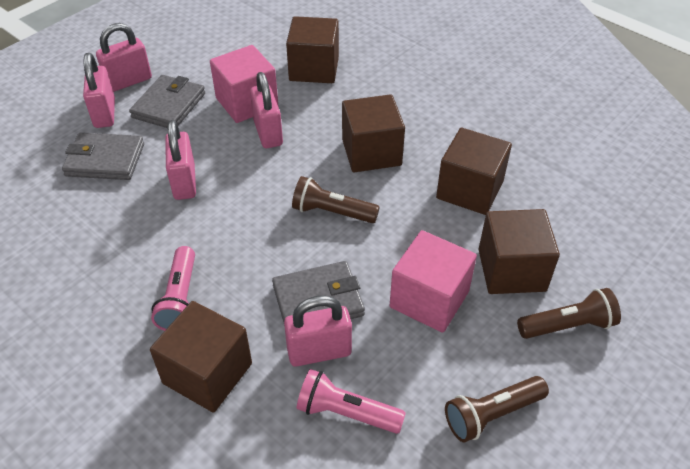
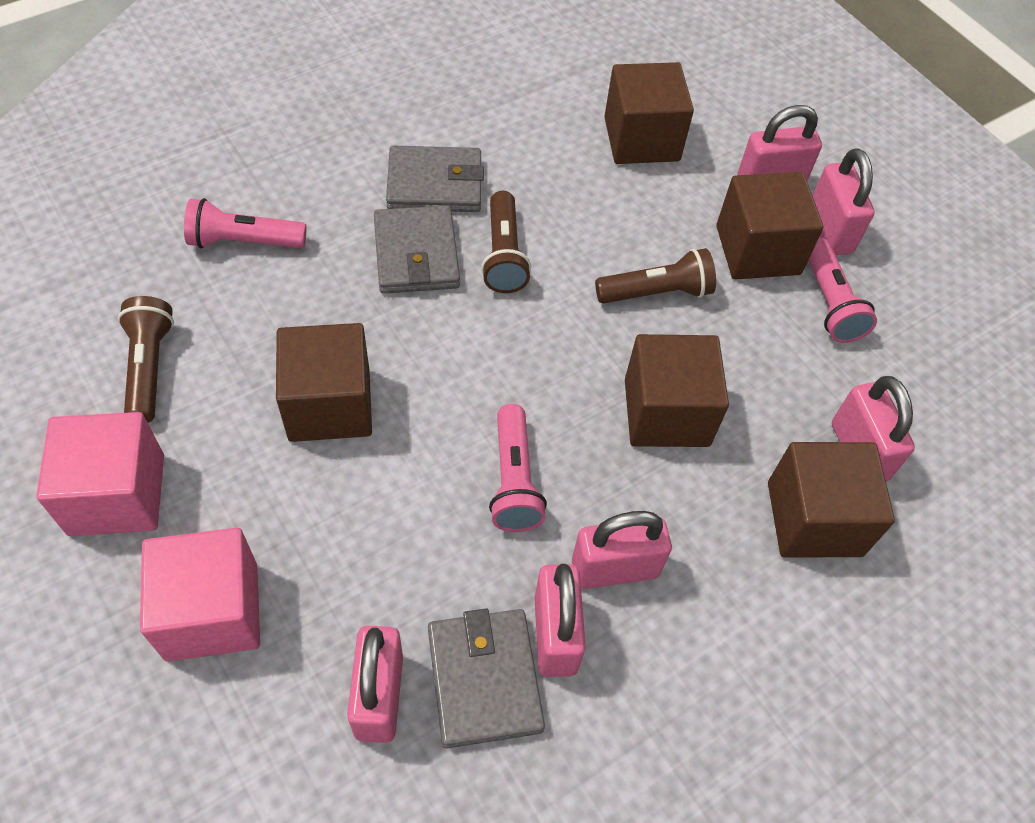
pink flashlight: 2 -> 3
pink padlock: 5 -> 6

